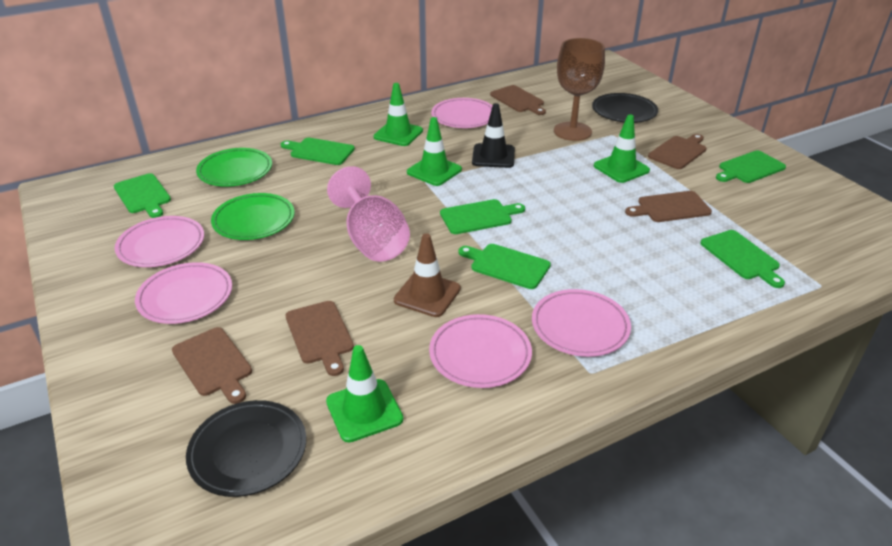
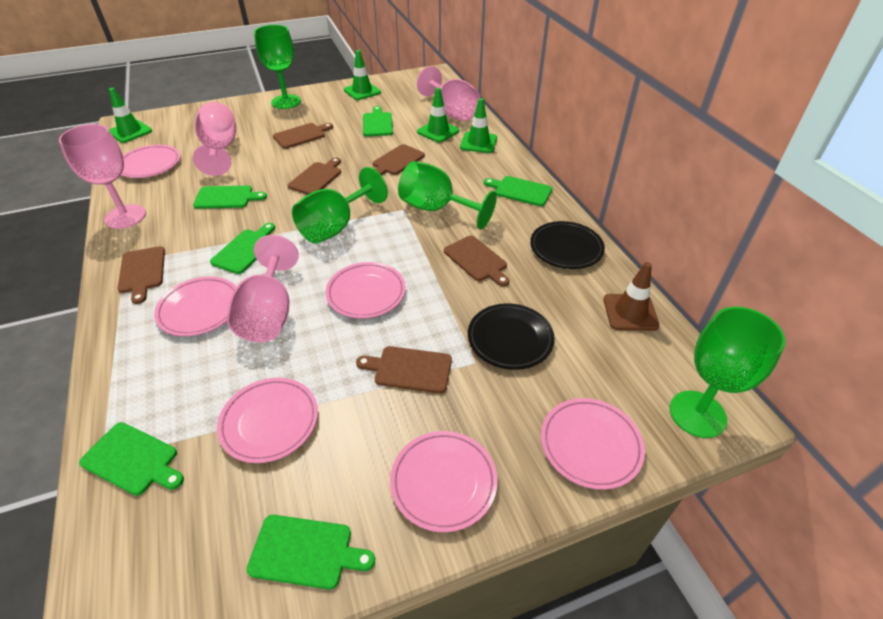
black traffic cone: 1 -> 0
brown cutting board: 5 -> 6
brown goblet: 1 -> 0
green goblet: 0 -> 4
green plate: 2 -> 0
pink goblet: 1 -> 4
pink plate: 5 -> 6

